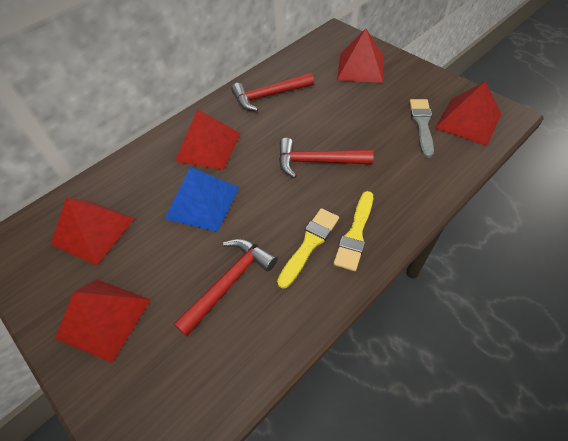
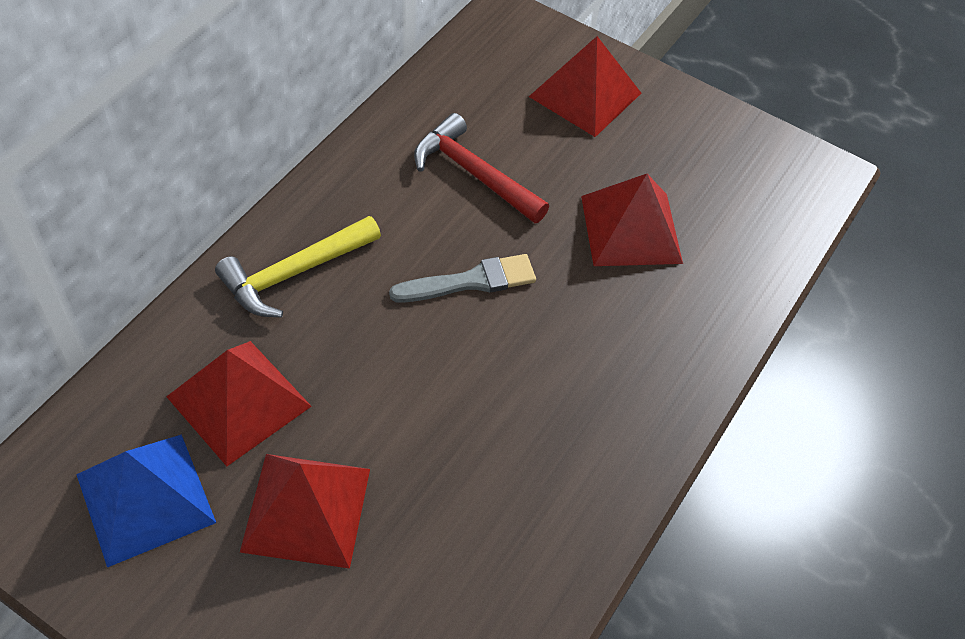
red hammer: 3 -> 1
red pyramid: 5 -> 4
yellow brush: 2 -> 0
yellow hammer: 0 -> 1

